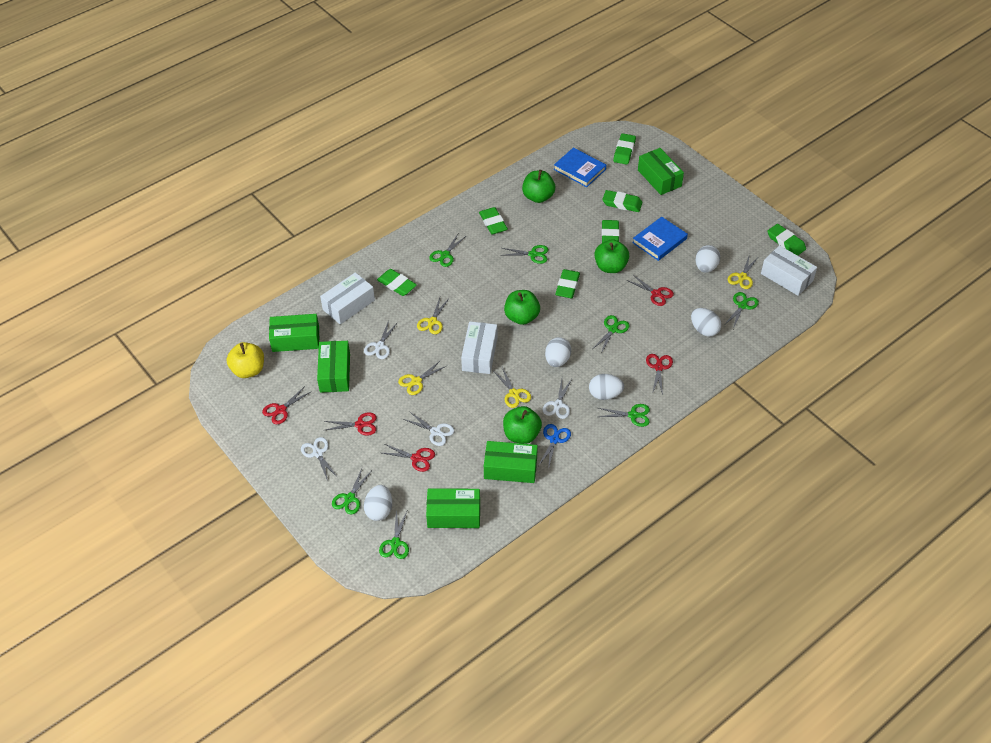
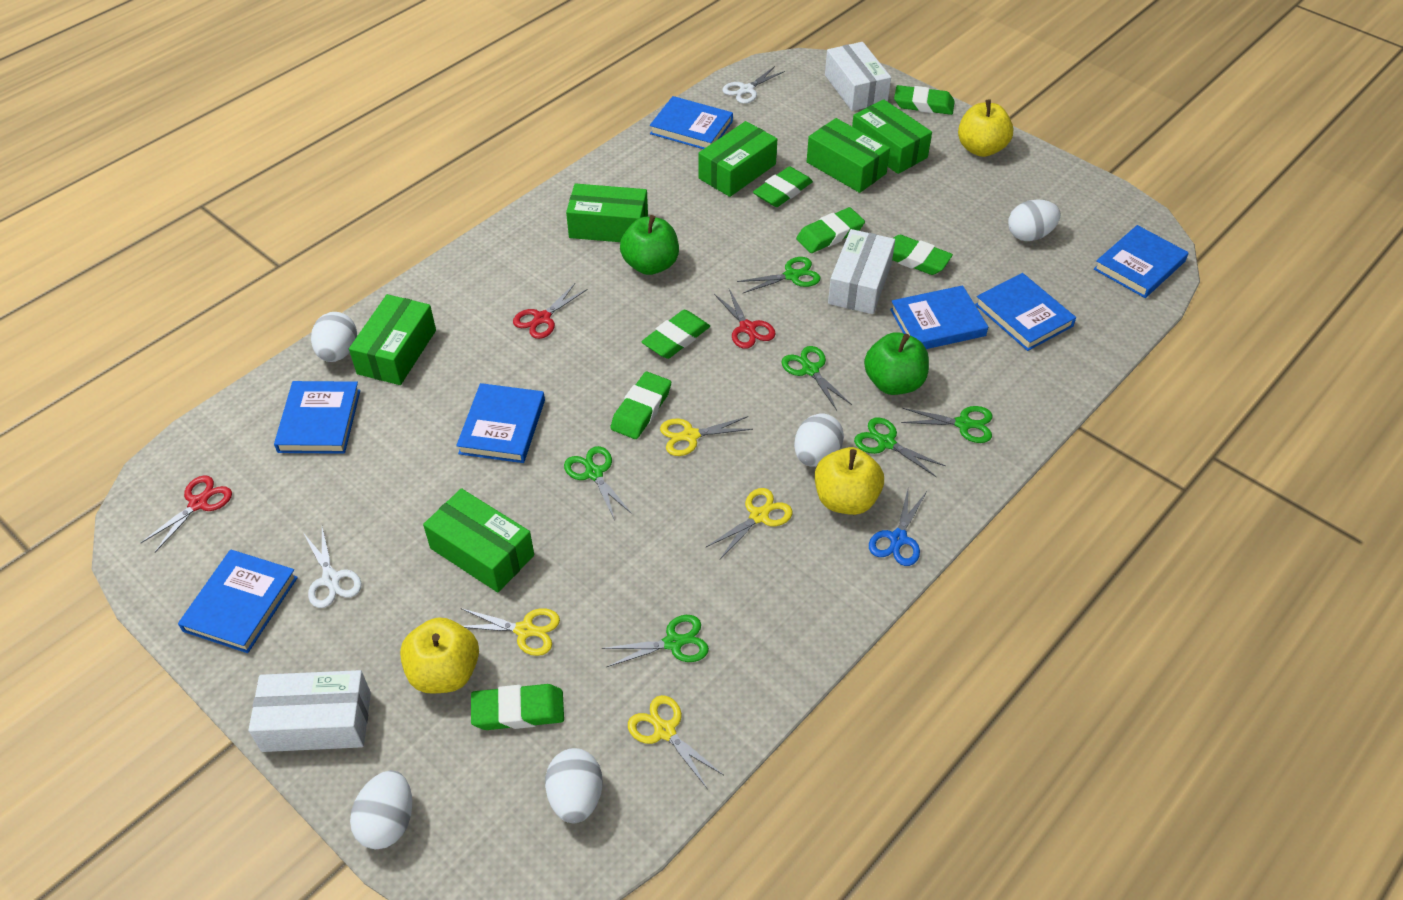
blue book: 2 -> 7
green apple: 4 -> 2
green box: 5 -> 6
green scissors: 7 -> 6
red scissors: 5 -> 3
white scissors: 4 -> 2
yellow apple: 1 -> 3

